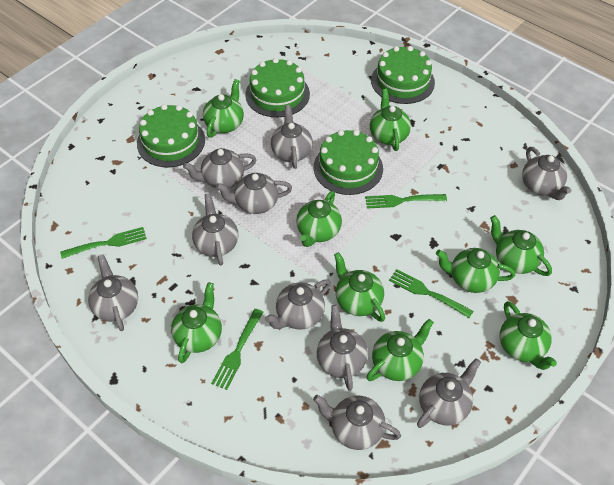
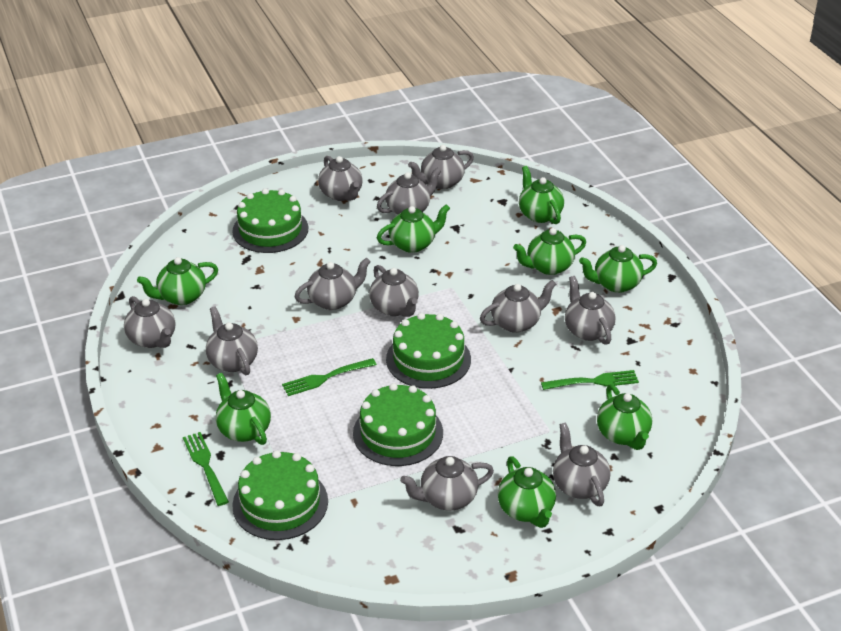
green fork: 4 -> 3
green teapot: 9 -> 8
grey teapot: 10 -> 11

